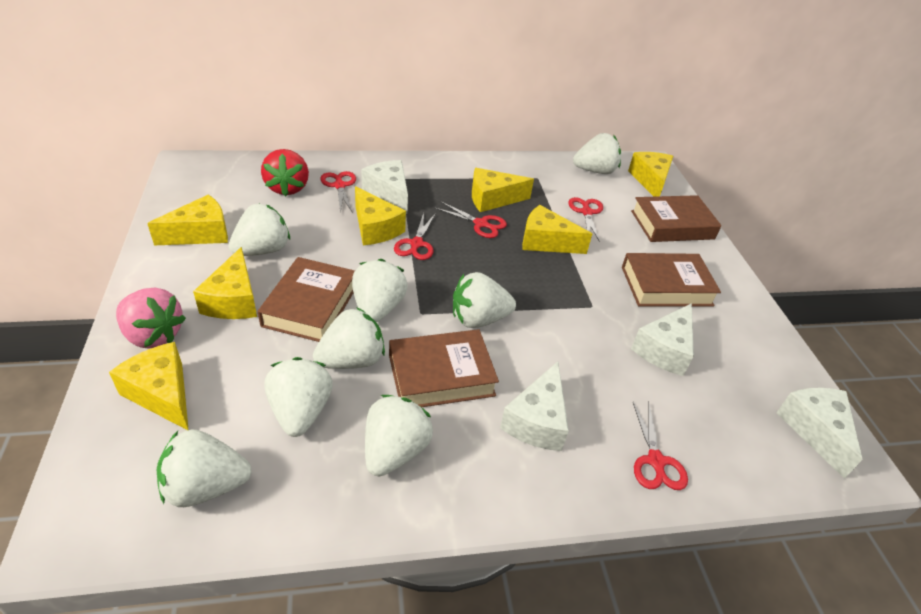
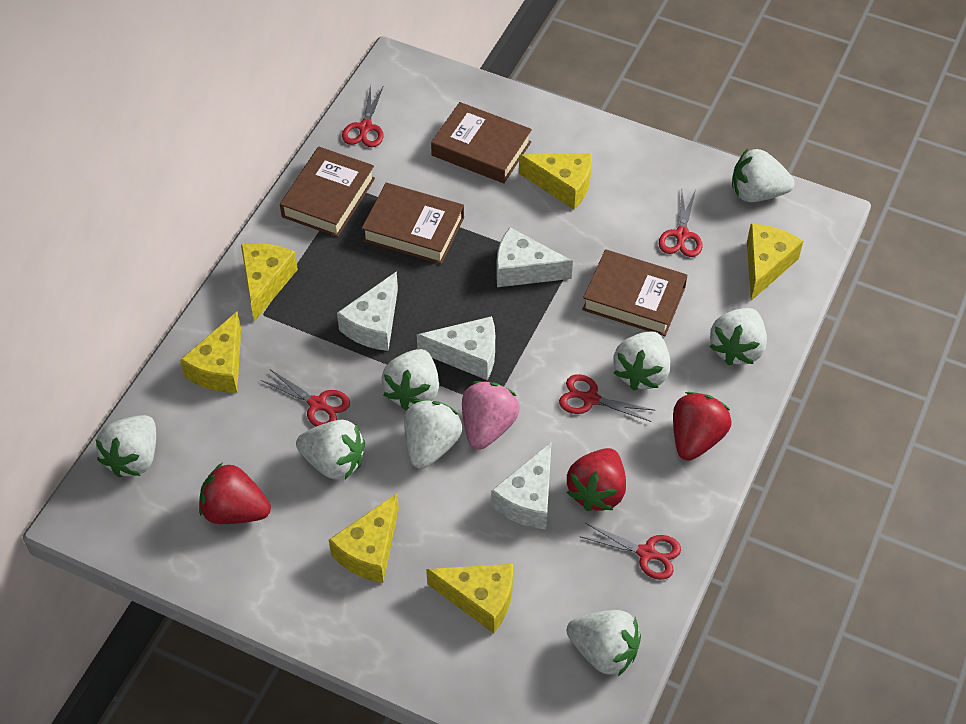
red strawberry: 1 -> 3
yellow cheese: 7 -> 6

